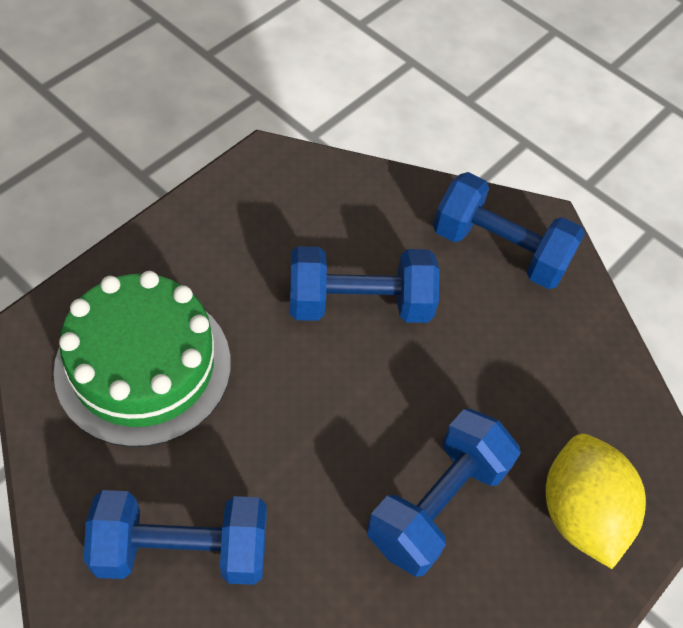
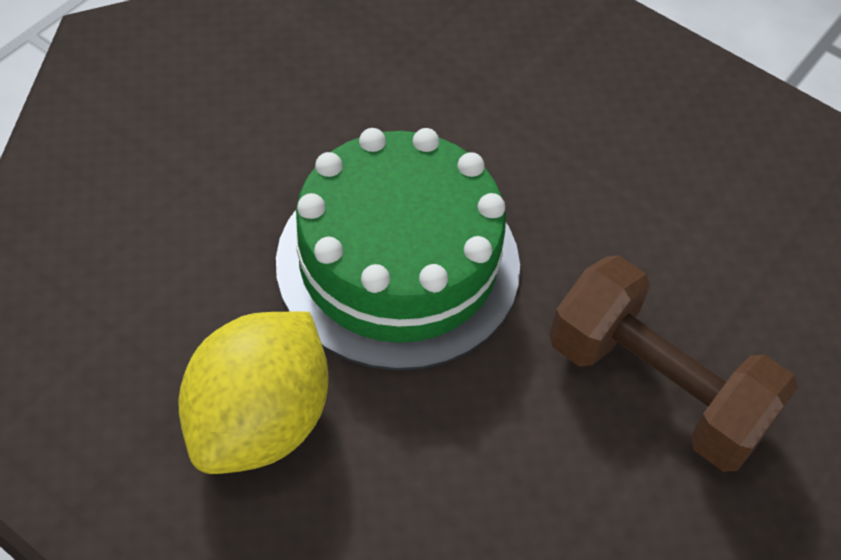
blue dumbbell: 4 -> 0
brown dumbbell: 0 -> 1

